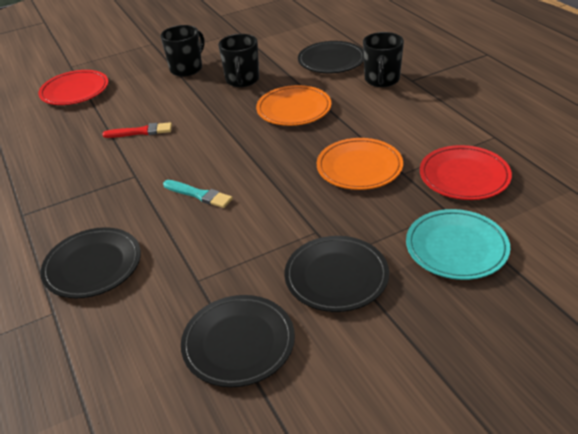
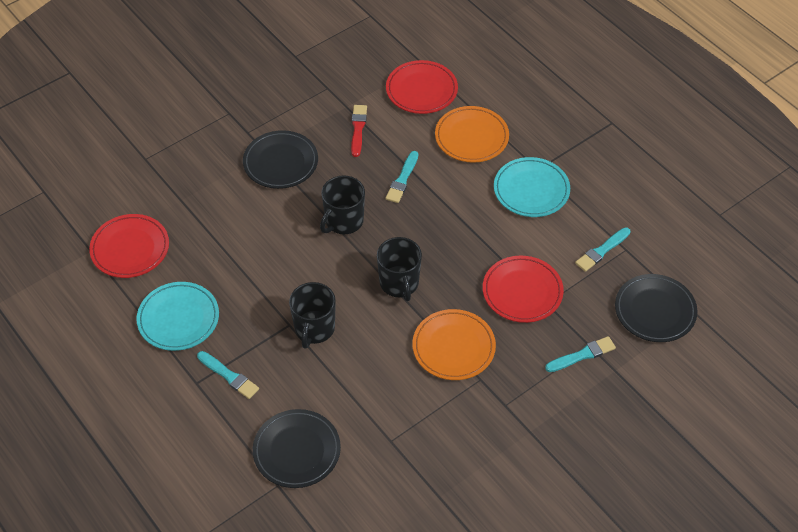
black plate: 4 -> 3
red plate: 2 -> 3
turquoise brush: 1 -> 4
turquoise plate: 1 -> 2

